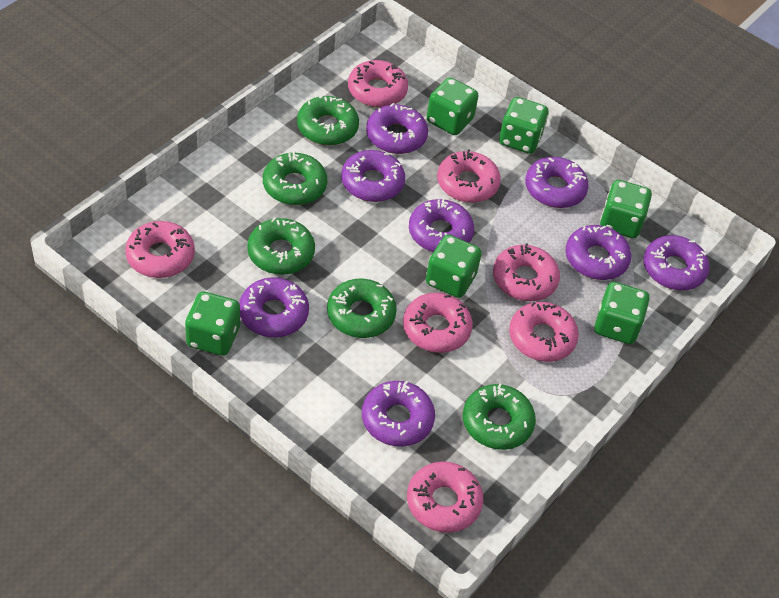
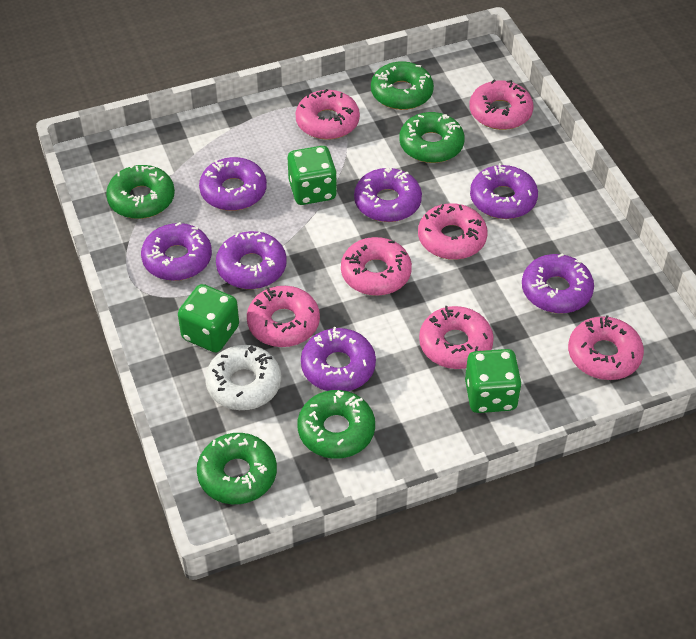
green dice: 6 -> 3
purple donut: 8 -> 7
white donut: 0 -> 1

